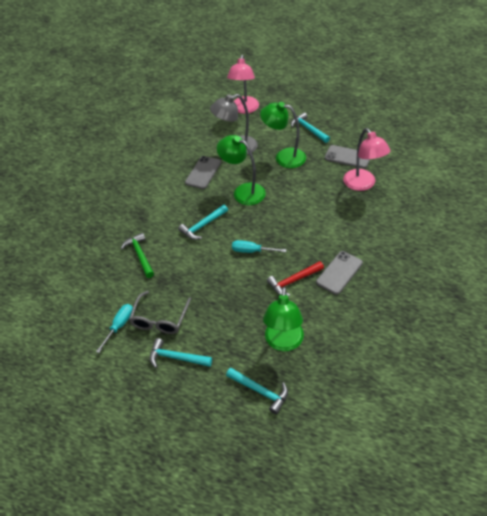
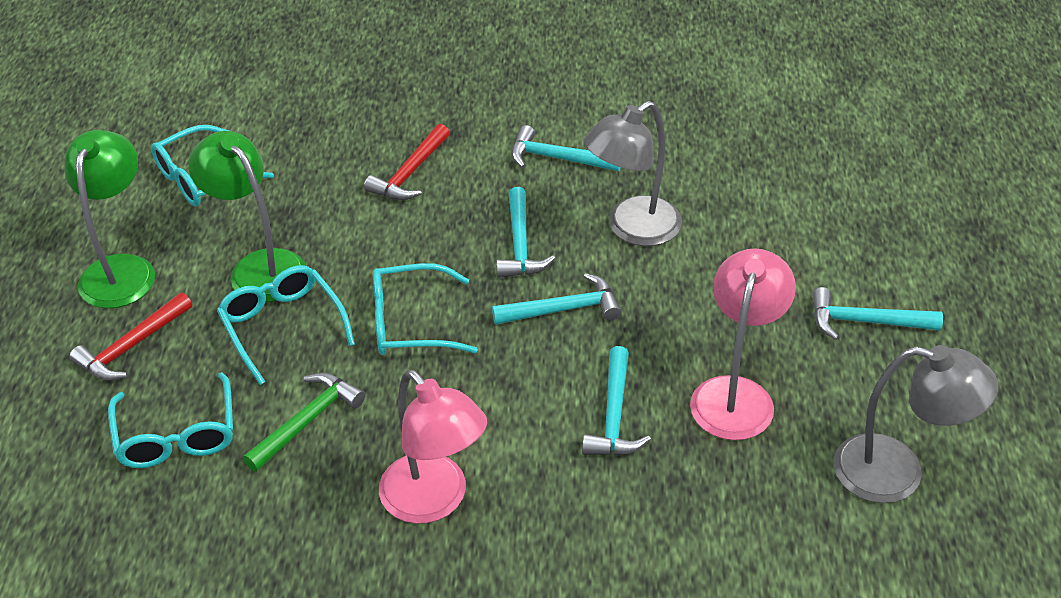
green lamp: 3 -> 2
grey glasses: 1 -> 0
grey lamp: 1 -> 2
grey phone: 3 -> 0
red hammer: 1 -> 2
turquoise glasses: 0 -> 4
turquoise hammer: 4 -> 5
turquoise screwdriver: 2 -> 0

